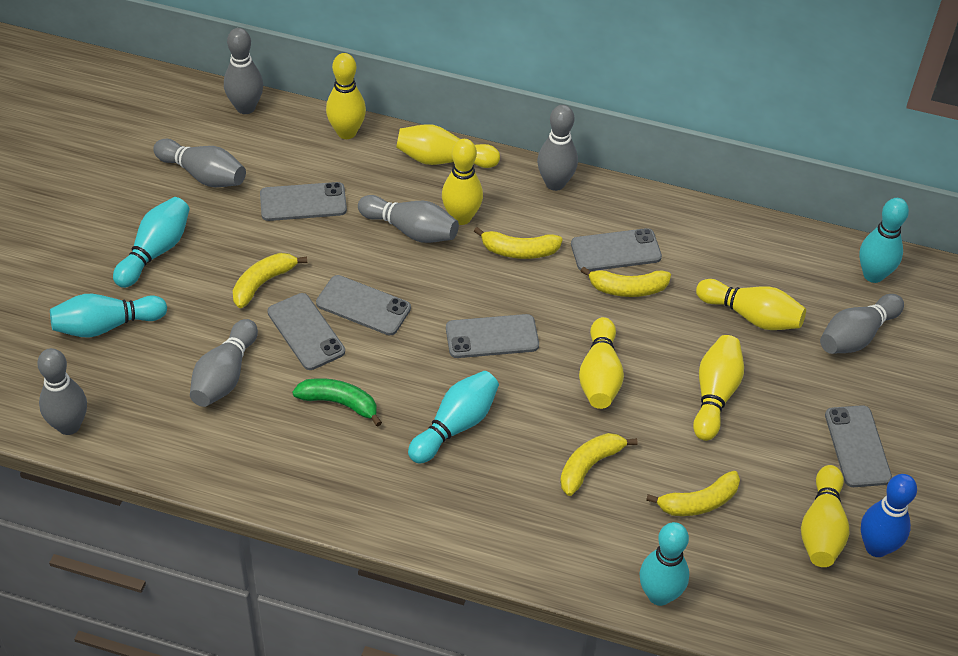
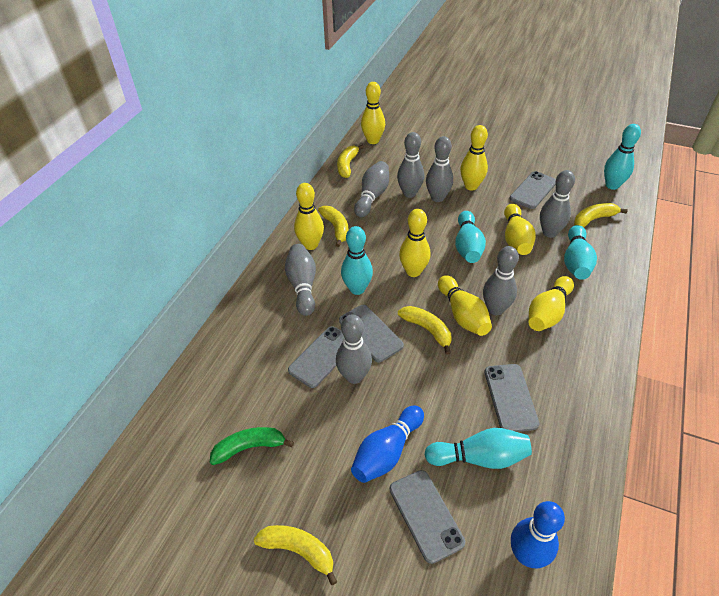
blue bowling pin: 1 -> 2
grey phone: 6 -> 5

